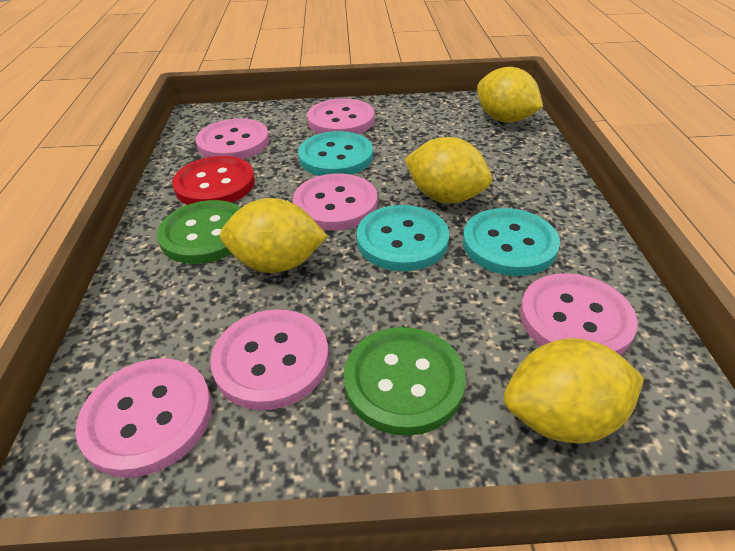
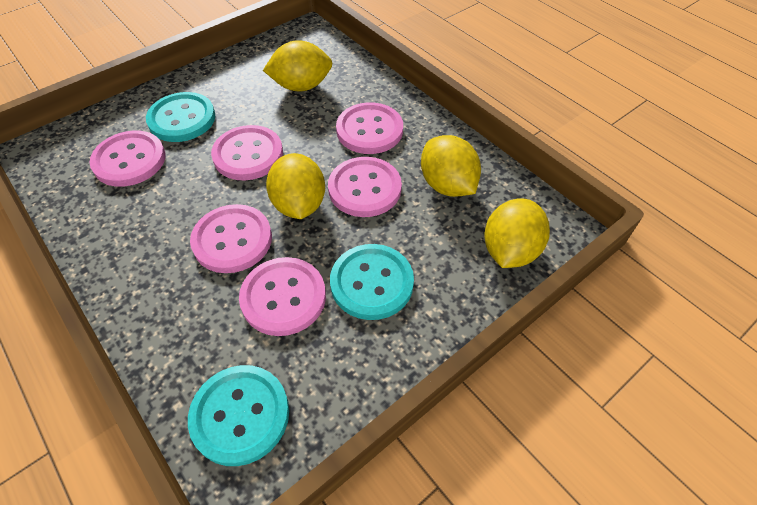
green button: 2 -> 0
red button: 1 -> 0

